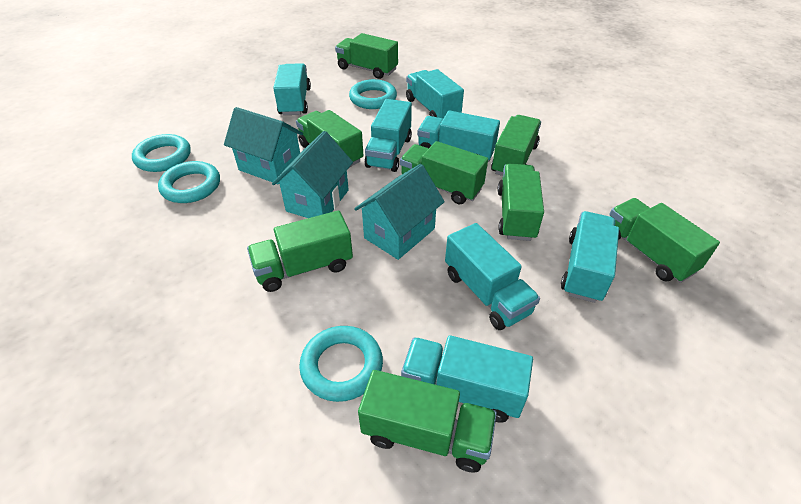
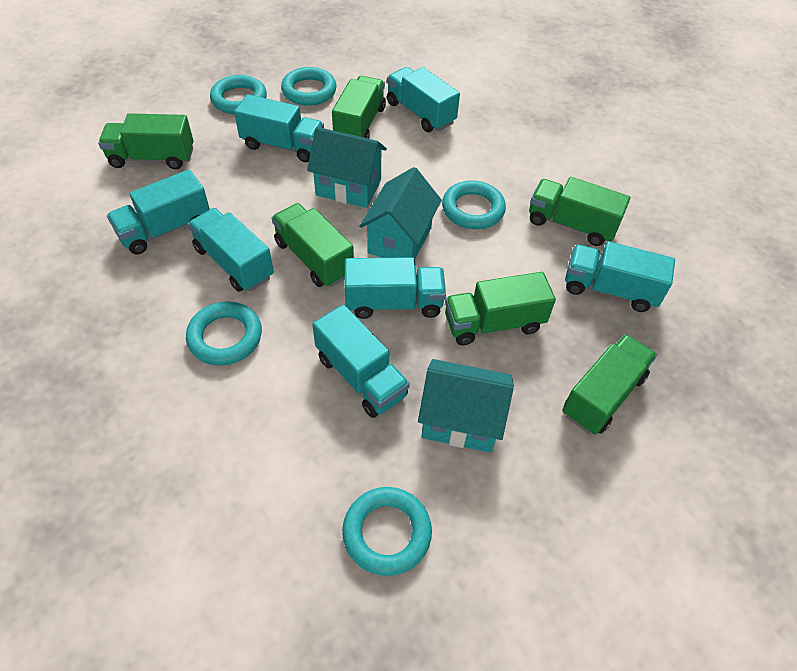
green truck: 8 -> 6
turquoise ring: 4 -> 5

